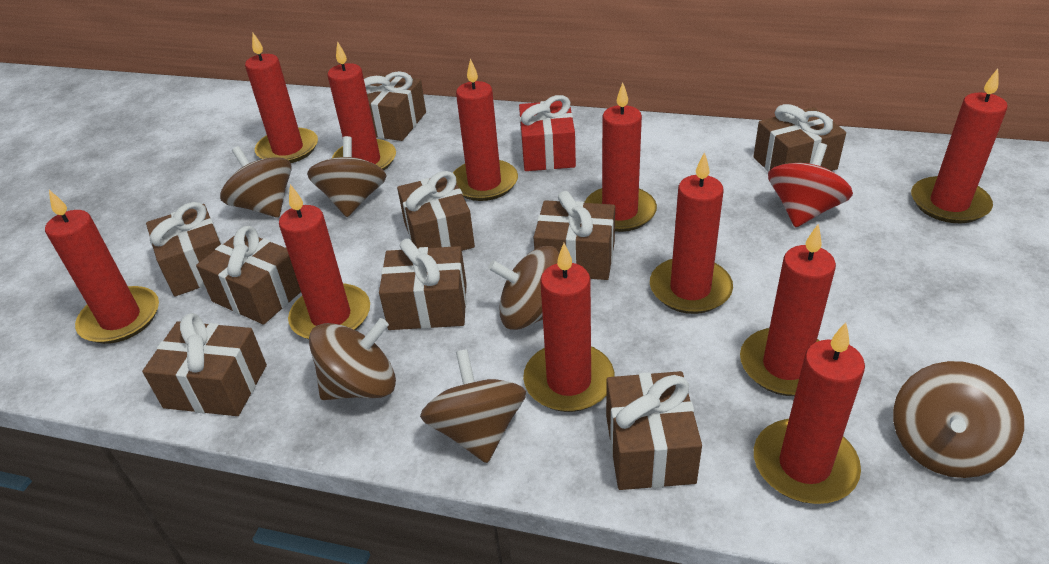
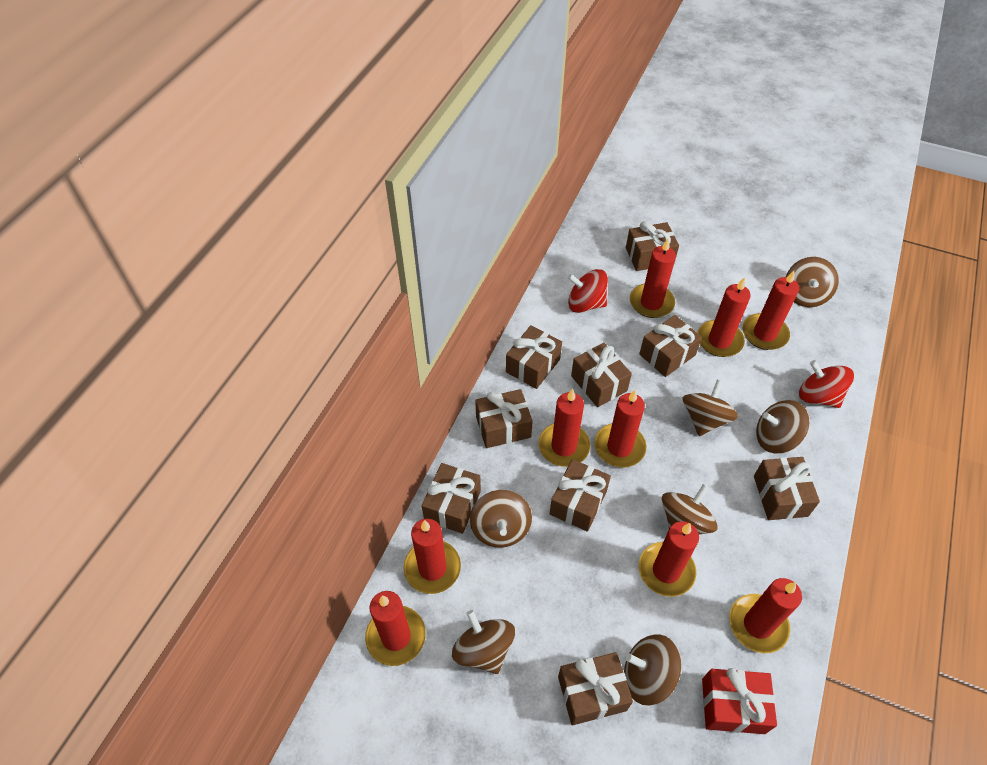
brown spinning top: 6 -> 7
red candle: 11 -> 9
red spinning top: 1 -> 2

